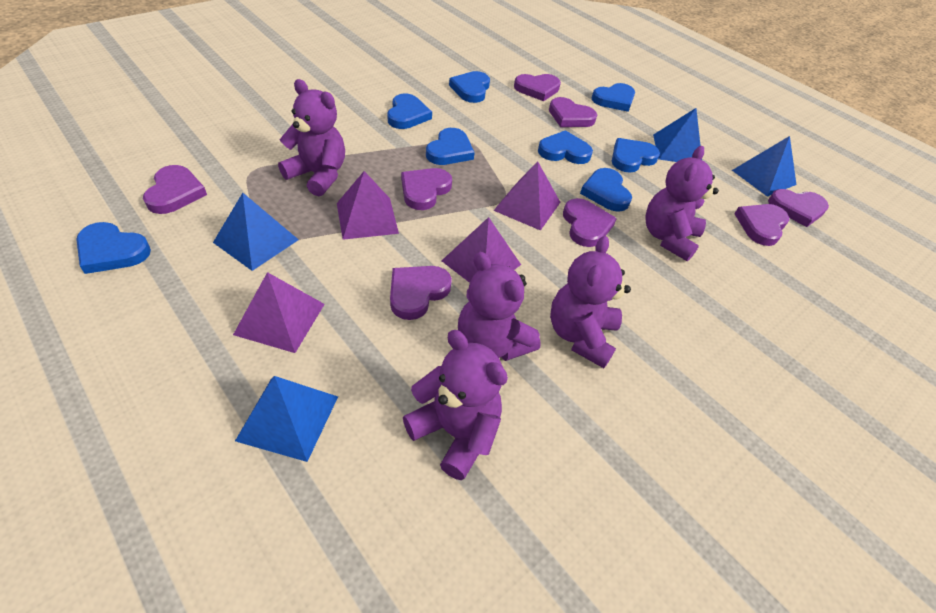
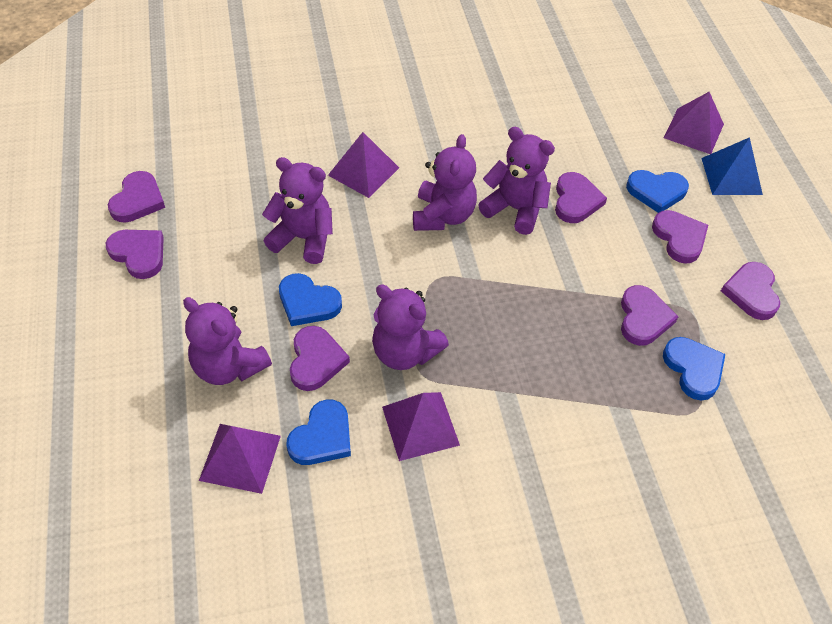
blue heart: 8 -> 4
blue pyramid: 4 -> 1
purple heart: 8 -> 7

